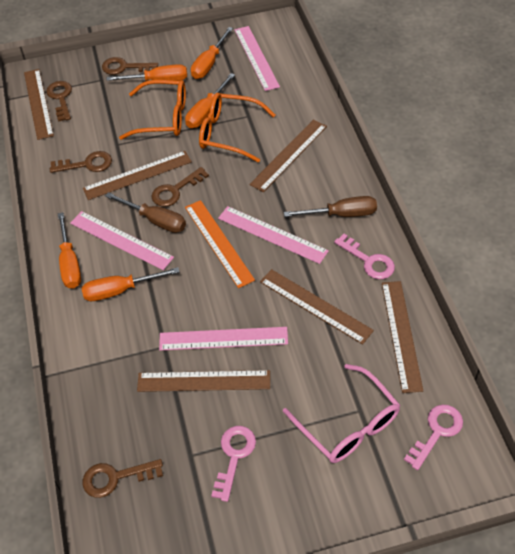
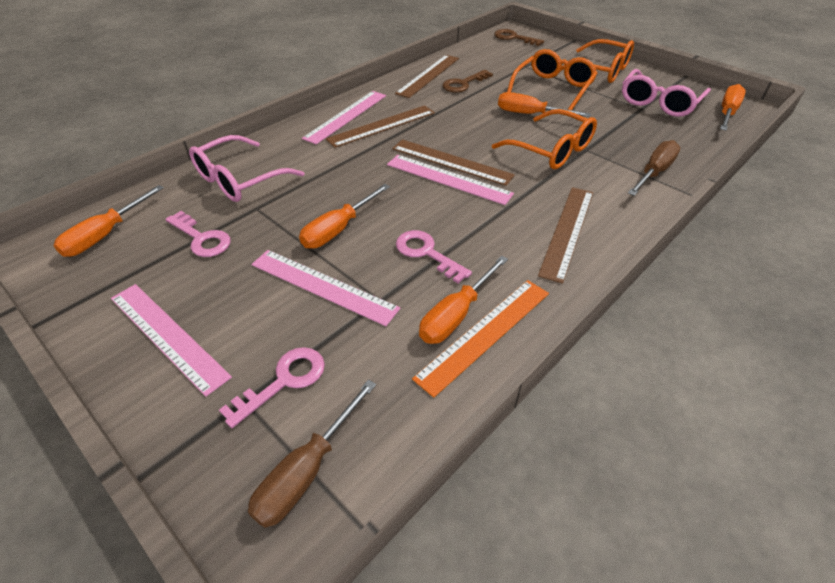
brown key: 5 -> 2
brown ruler: 6 -> 4
orange glasses: 2 -> 3
pink glasses: 1 -> 2

